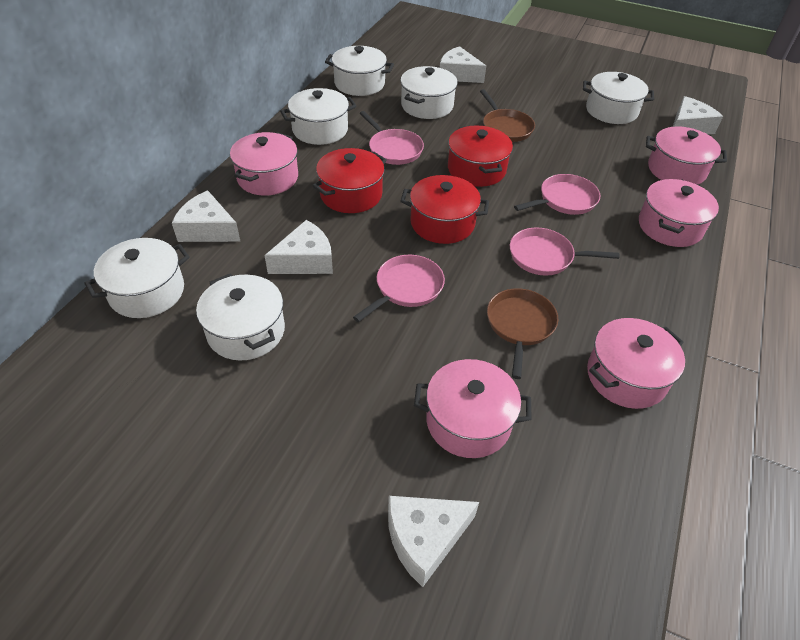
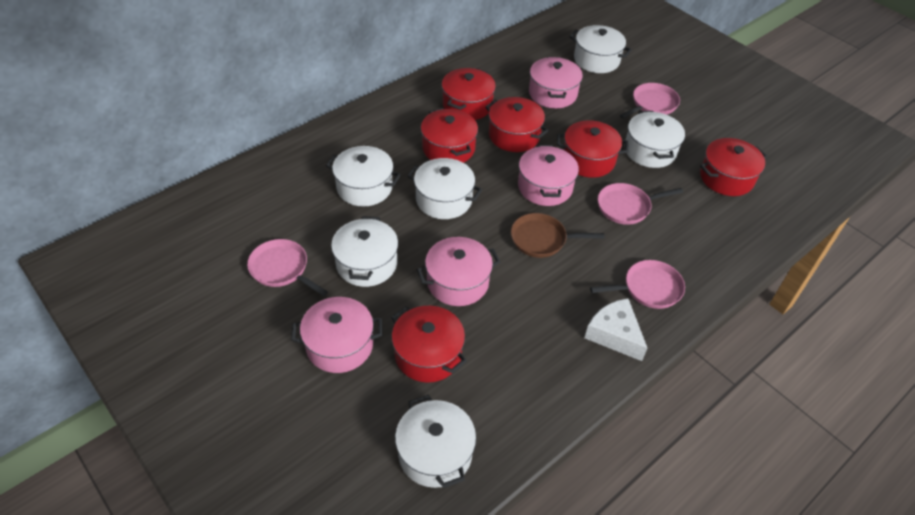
brown pan: 2 -> 1
pink pot: 5 -> 4
red pot: 3 -> 6
white cheese: 5 -> 1

